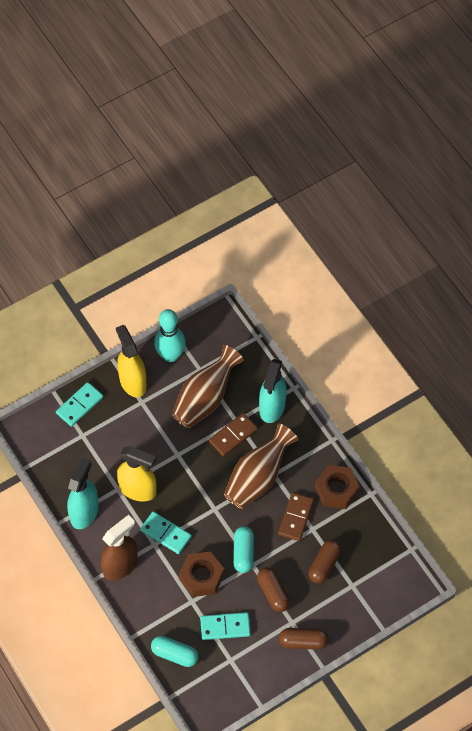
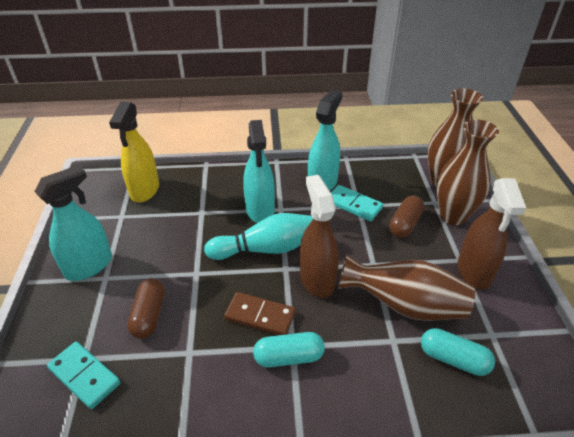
brown capsule: 3 -> 2
brown domino: 2 -> 1
brown nut: 2 -> 0
brown spray bottle: 1 -> 2
brown vase: 2 -> 3
turquoise domino: 3 -> 2
turquoise spray bottle: 2 -> 3
yellow spray bottle: 2 -> 1

